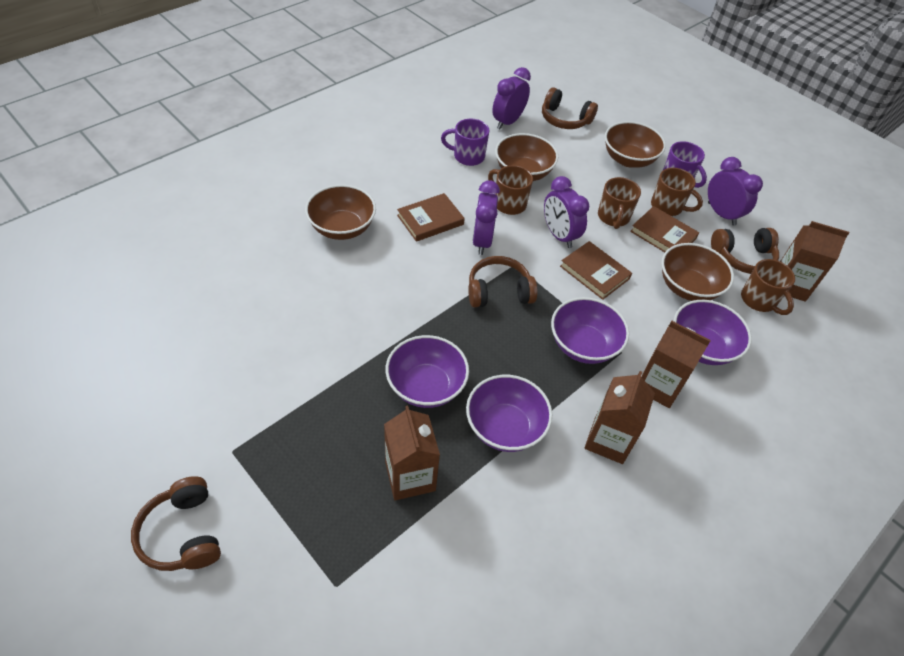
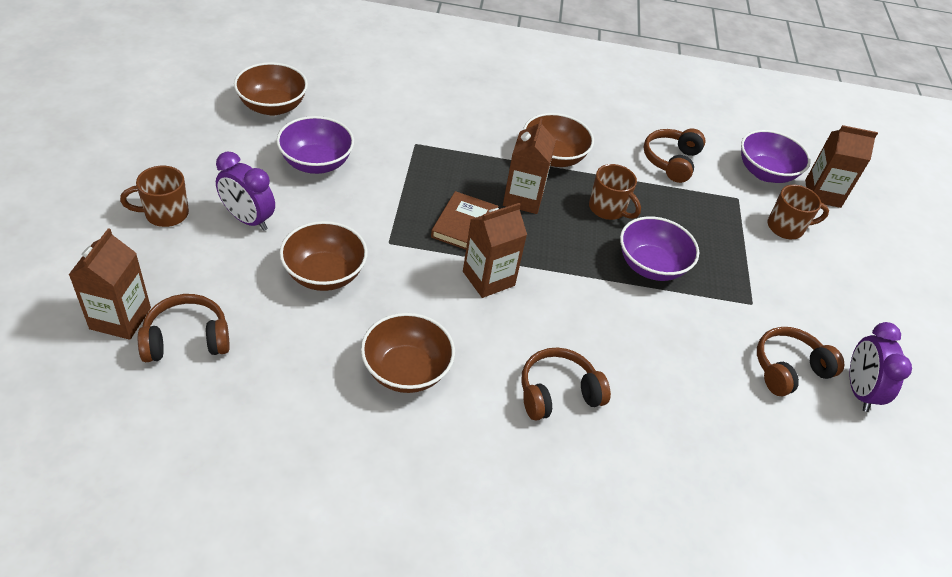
brown book: 3 -> 1
brown mug: 4 -> 3
purple bowl: 4 -> 3
purple clock: 4 -> 2
purple mug: 2 -> 0

